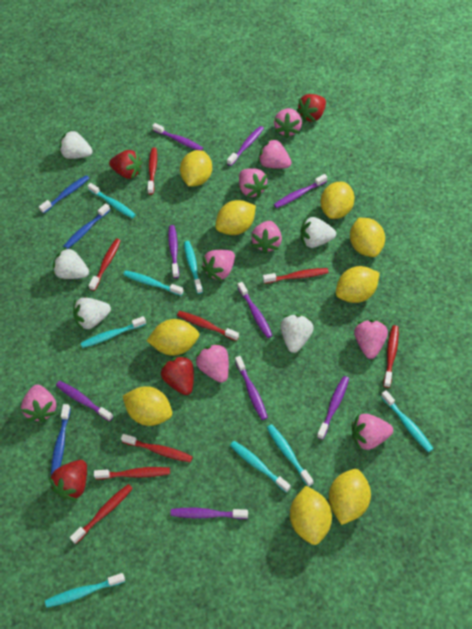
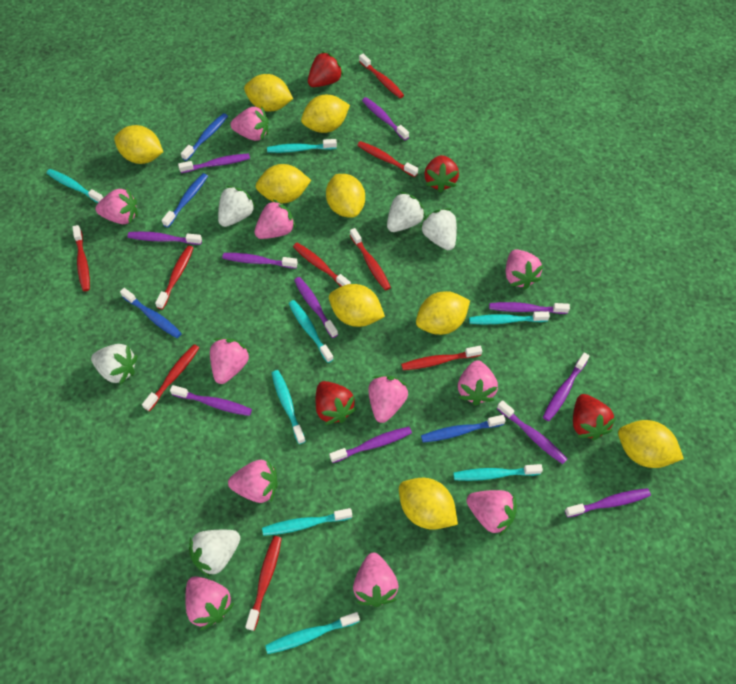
blue toothbrush: 3 -> 4
pink strawberry: 9 -> 11
purple toothbrush: 9 -> 11
red toothbrush: 8 -> 9

